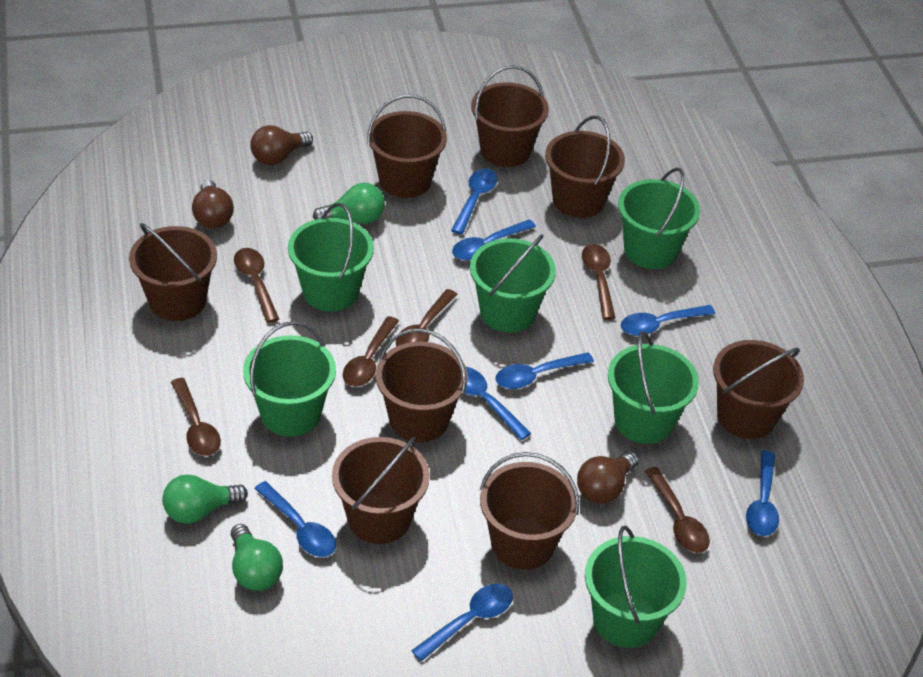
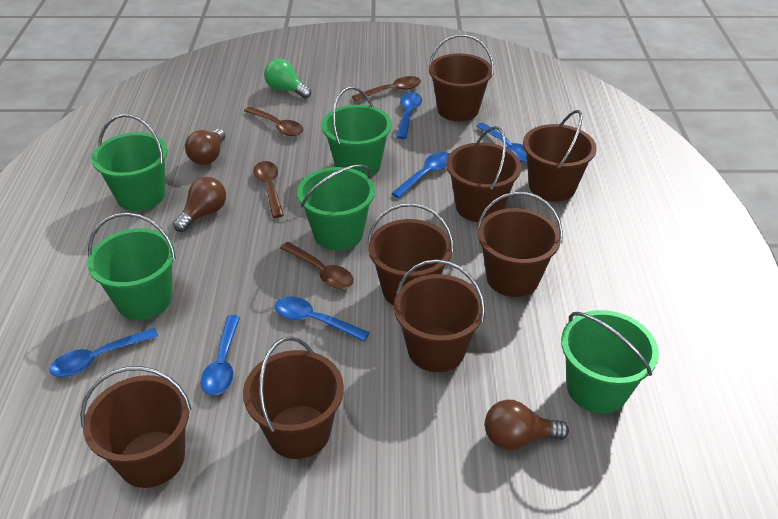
blue spoon: 8 -> 6
brown spoon: 6 -> 4
green bucket: 6 -> 5
green light bulb: 3 -> 1

